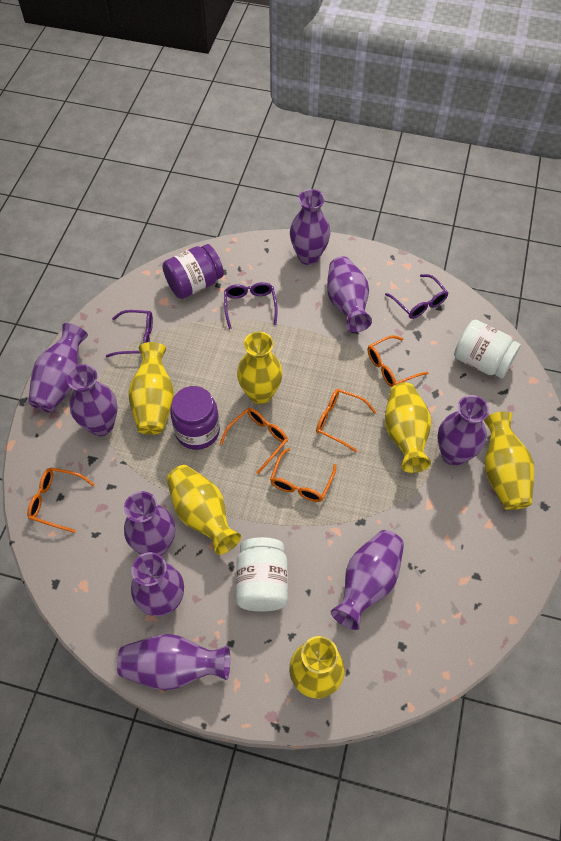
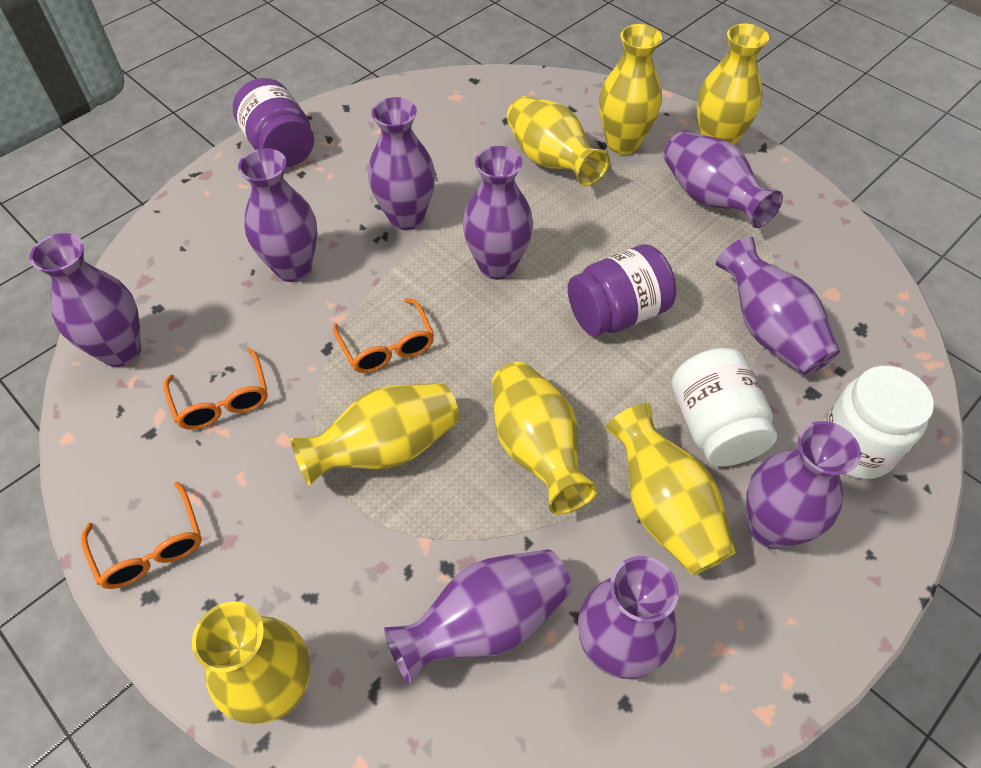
orange glasses: 5 -> 3
purple glasses: 3 -> 0
yellow vase: 6 -> 7

